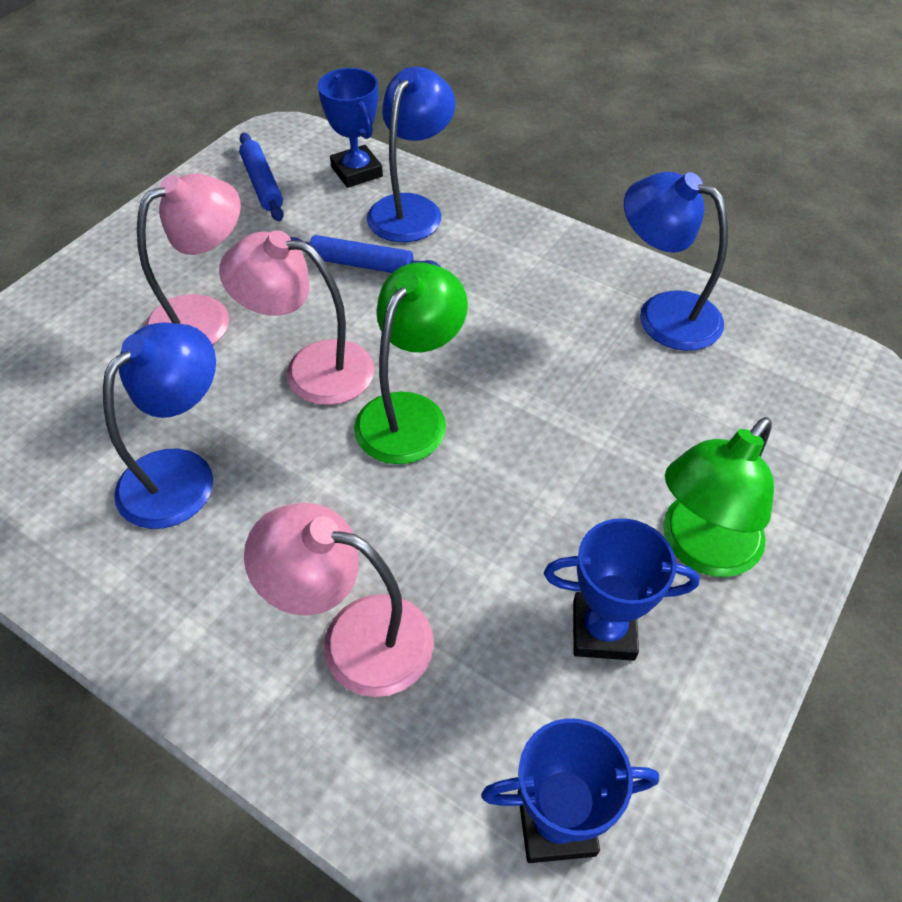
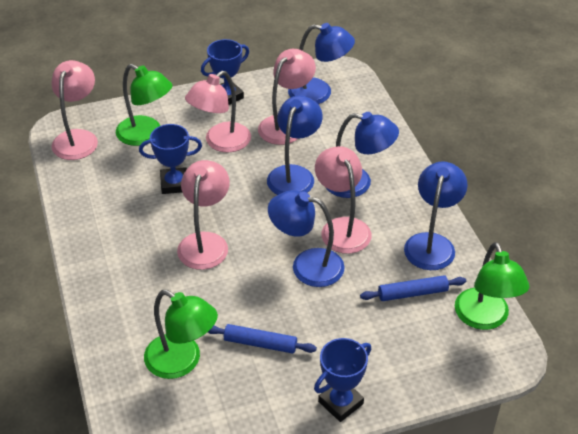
blue lamp: 3 -> 5
green lamp: 2 -> 3
pink lamp: 3 -> 5

